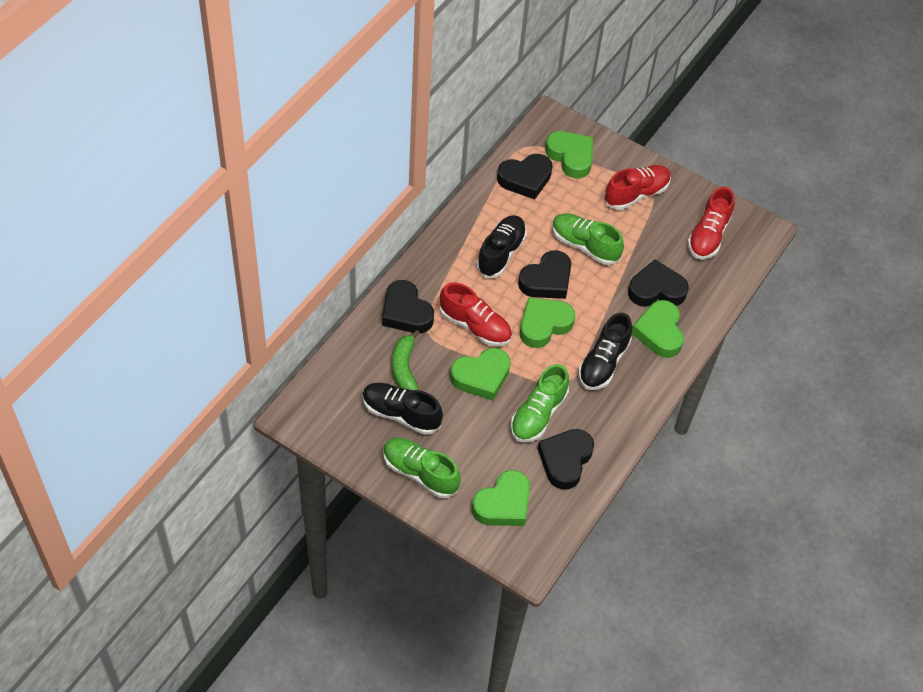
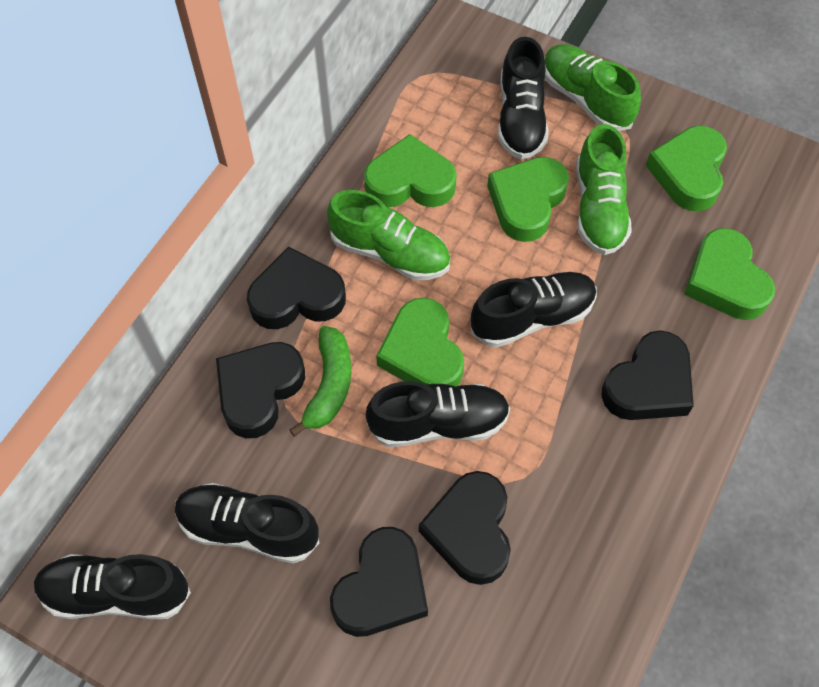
black shoe: 3 -> 5
red shoe: 3 -> 0

